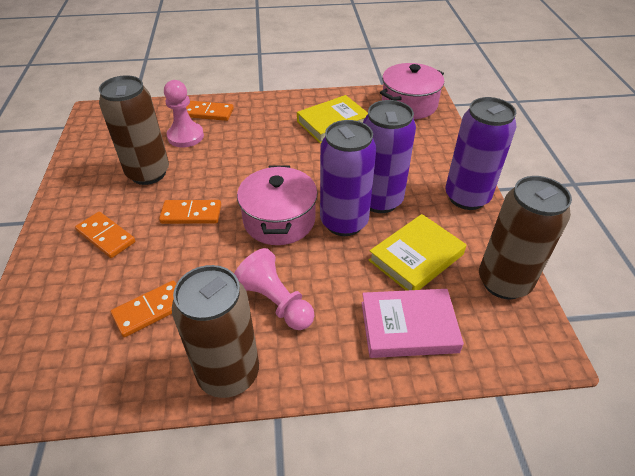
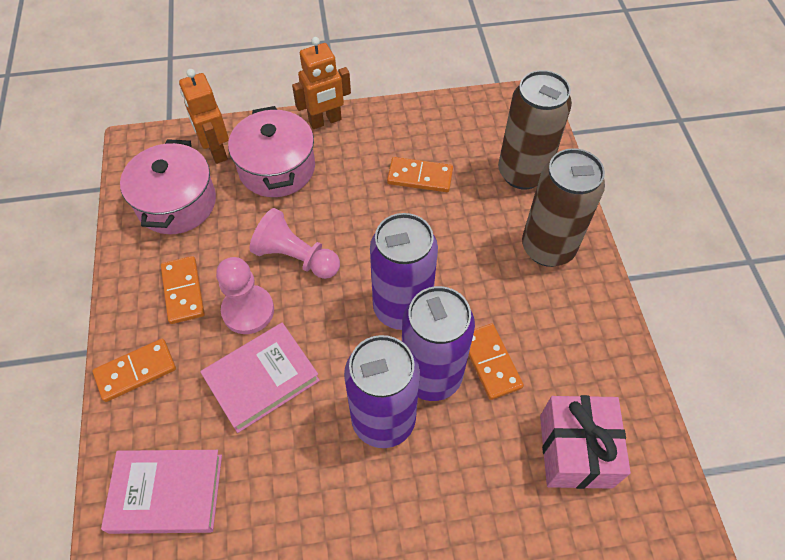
brown can: 3 -> 2
orange robot: 0 -> 2
pink book: 1 -> 2
pink gift: 0 -> 1
yellow book: 2 -> 0

